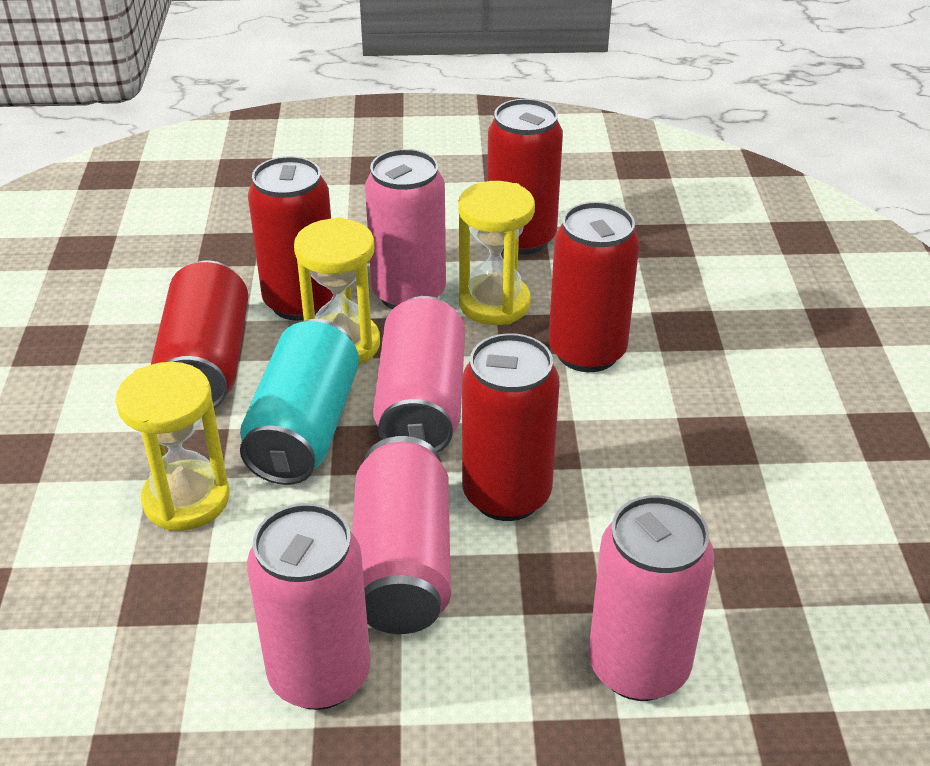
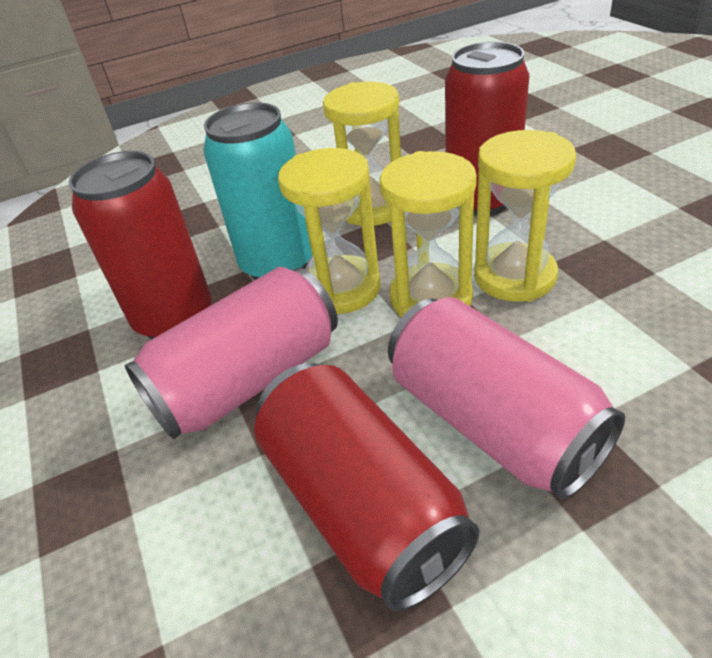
pink can: 5 -> 2
red can: 5 -> 3
yellow hourglass: 3 -> 4

